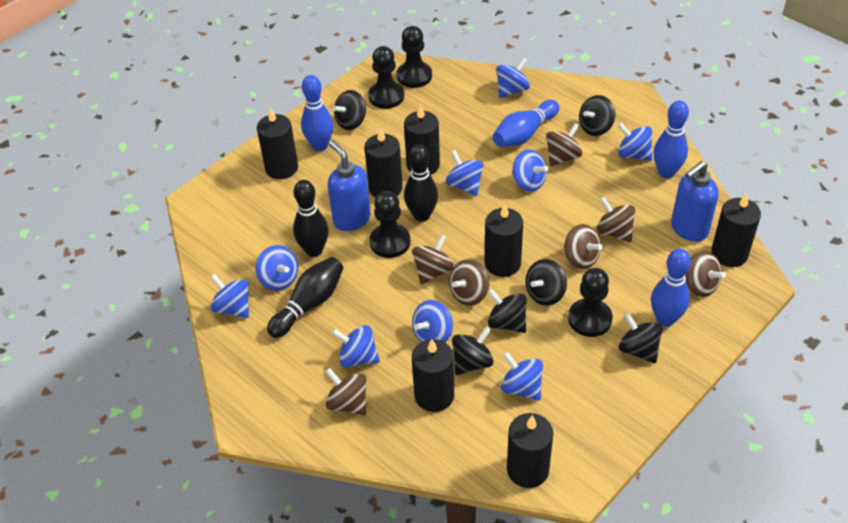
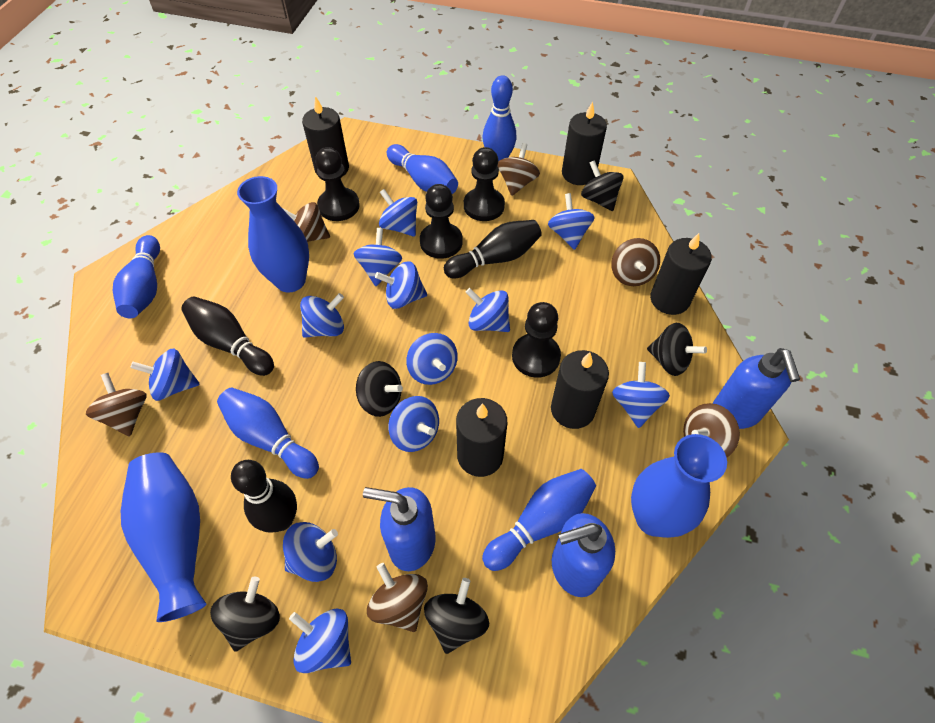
black candle: 7 -> 5
black spinning top: 6 -> 5
blue bowling pin: 4 -> 5
blue soap dispenser: 2 -> 3
blue spinning top: 9 -> 12
blue vase: 0 -> 3
brown spinning top: 7 -> 6

